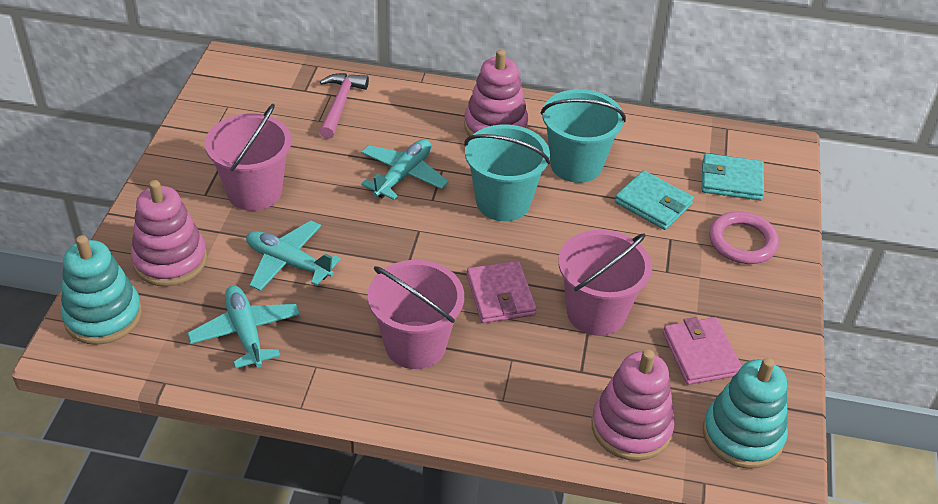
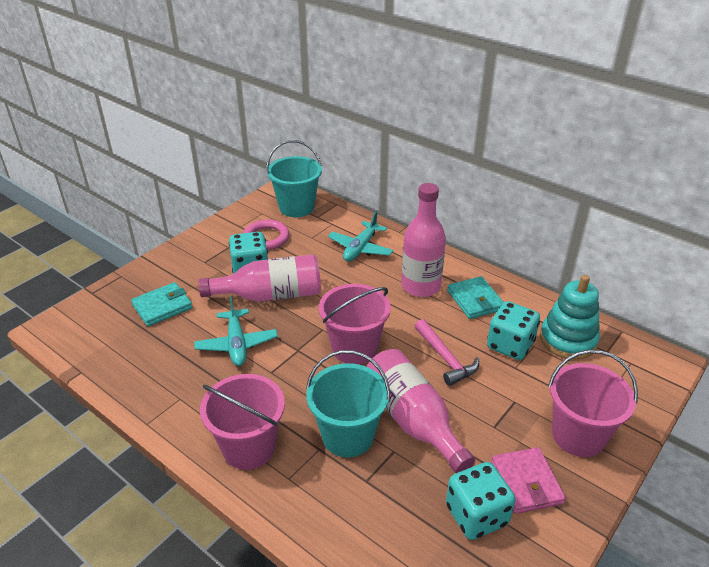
pink bottle: 0 -> 3
pink stacking toy: 3 -> 0
pink wallet: 2 -> 1
turquoise dice: 0 -> 3
turquoise plane: 3 -> 2
turquoise stacking toy: 2 -> 1

